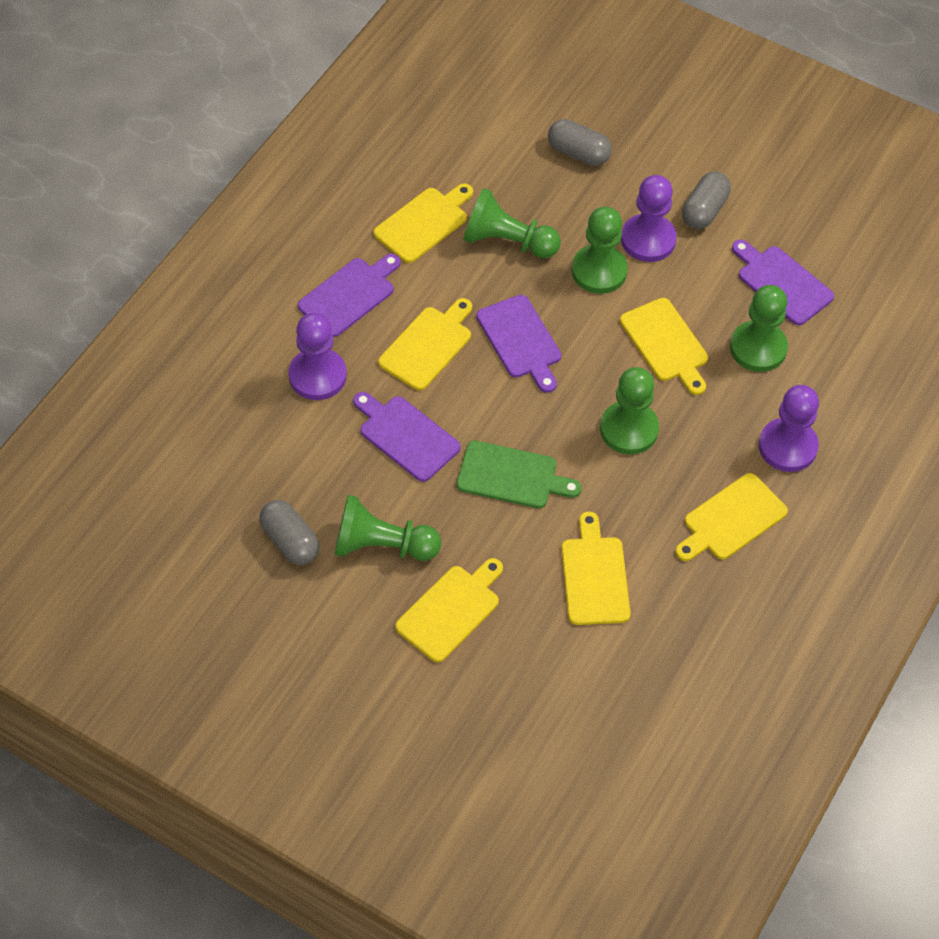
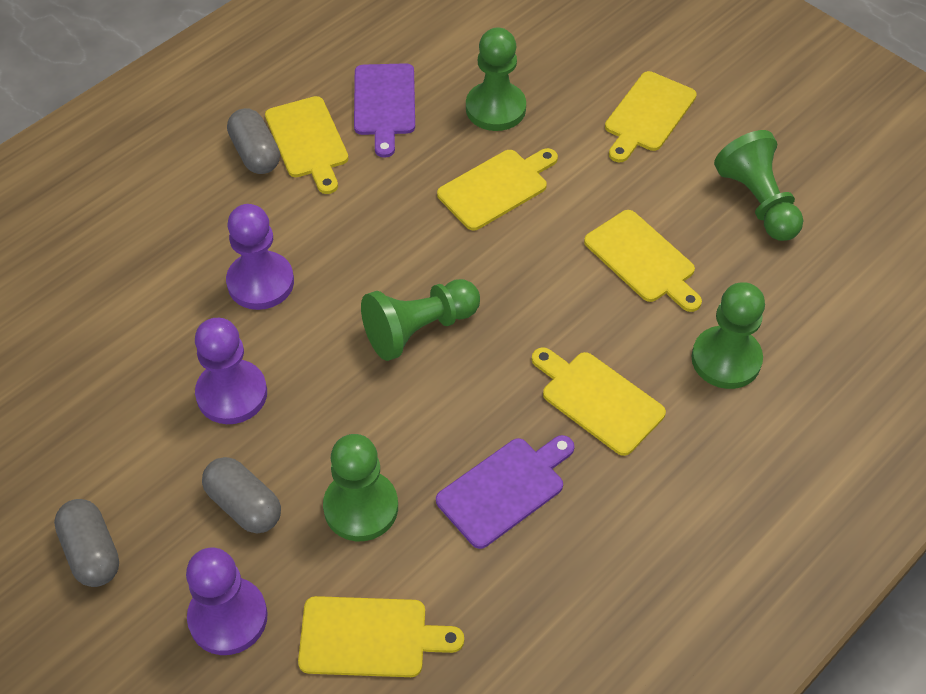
green cutting board: 1 -> 0
purple cutting board: 4 -> 2

